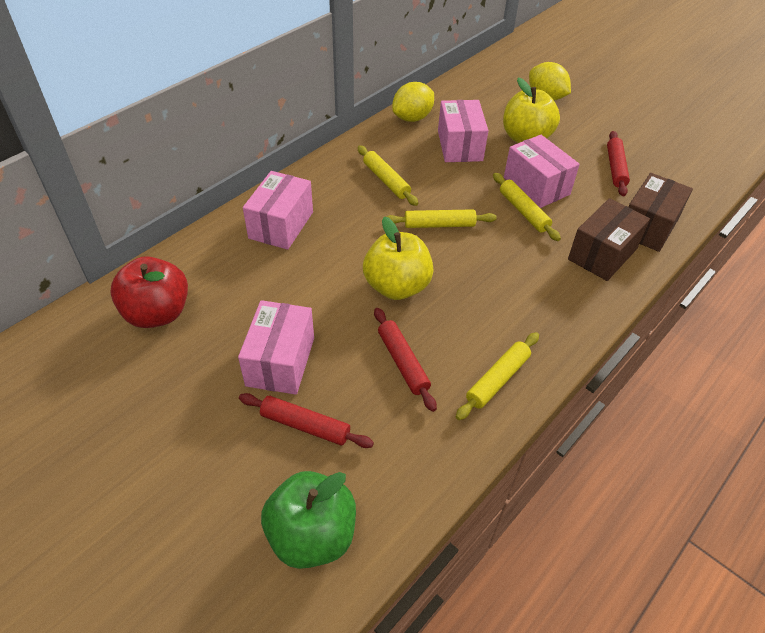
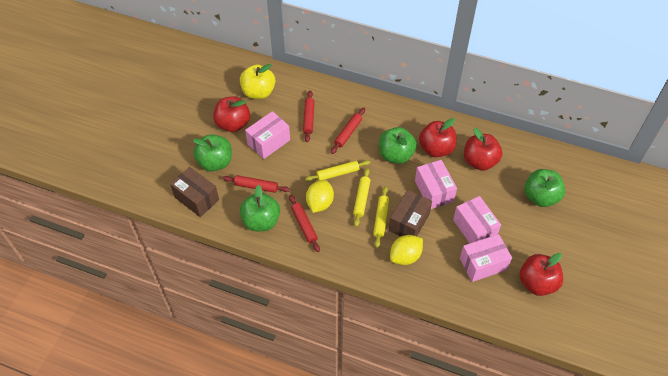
green apple: 1 -> 4
red apple: 1 -> 4
red rolling pin: 3 -> 4
yellow apple: 2 -> 1
yellow rolling pin: 4 -> 3

